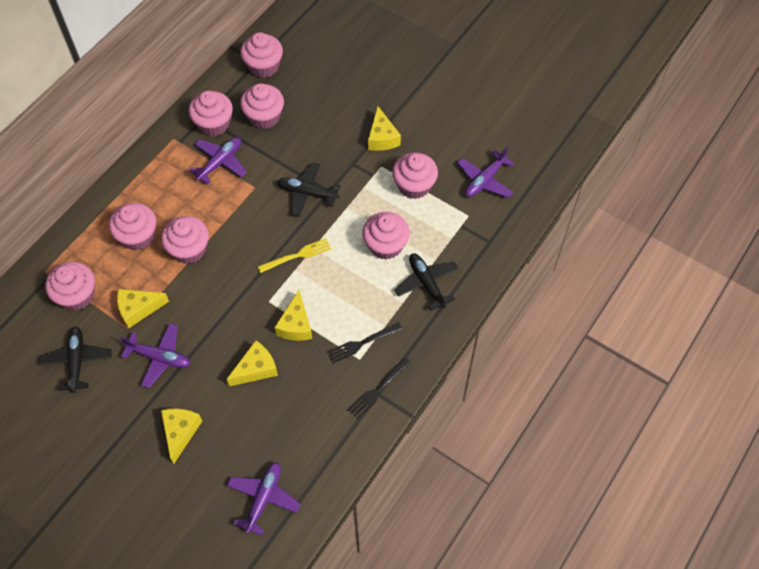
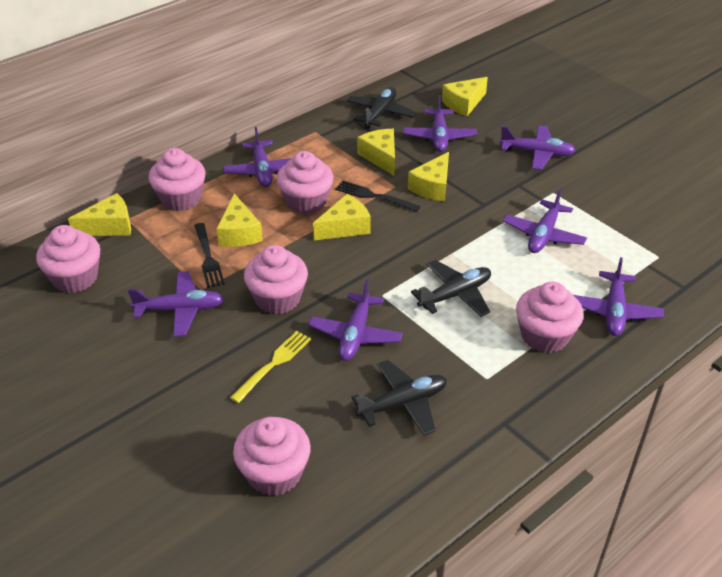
pink cupcake: 8 -> 6
purple plane: 4 -> 7
yellow cheese: 5 -> 6

